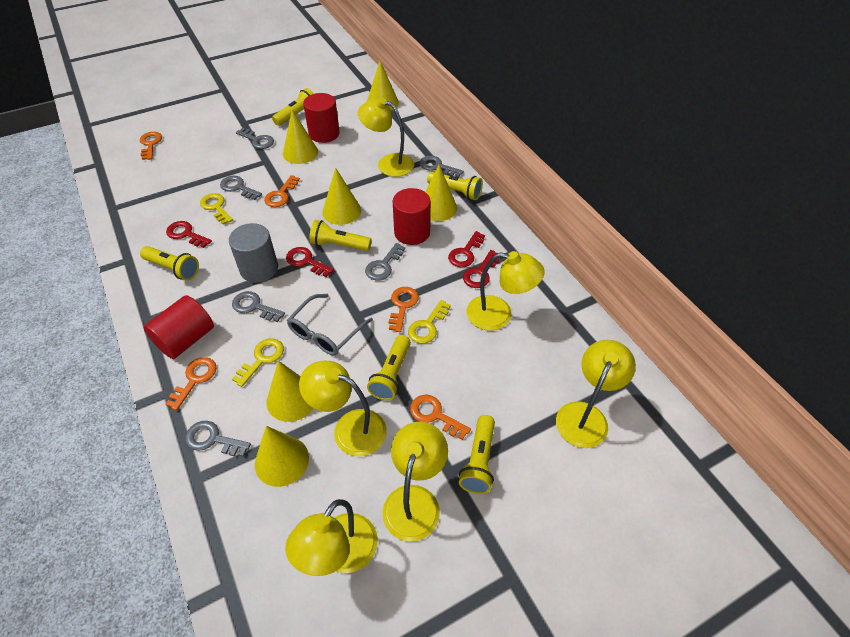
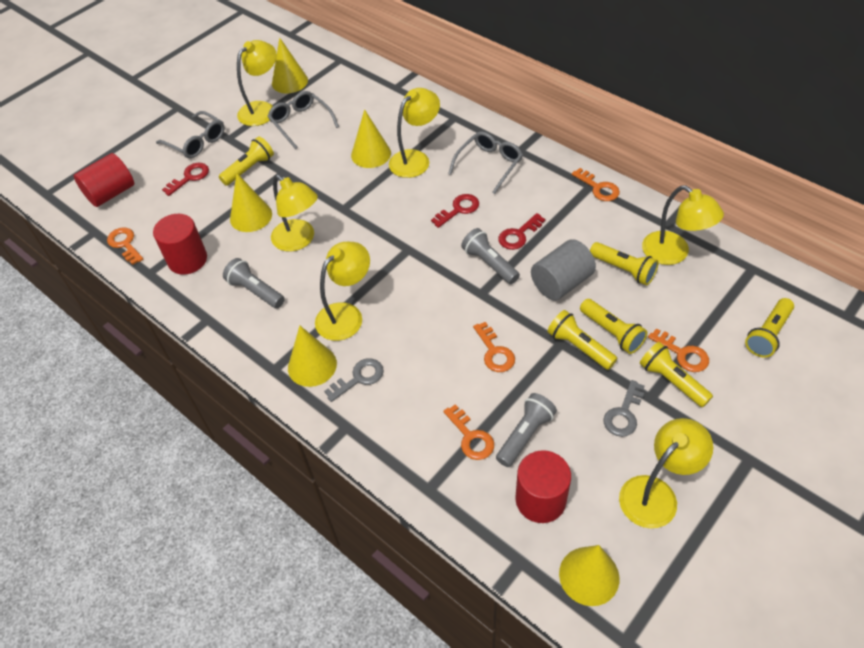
grey flashlight: 0 -> 3
grey glasses: 1 -> 3
grey key: 6 -> 2
red key: 4 -> 3
yellow cone: 6 -> 5
yellow key: 3 -> 0

